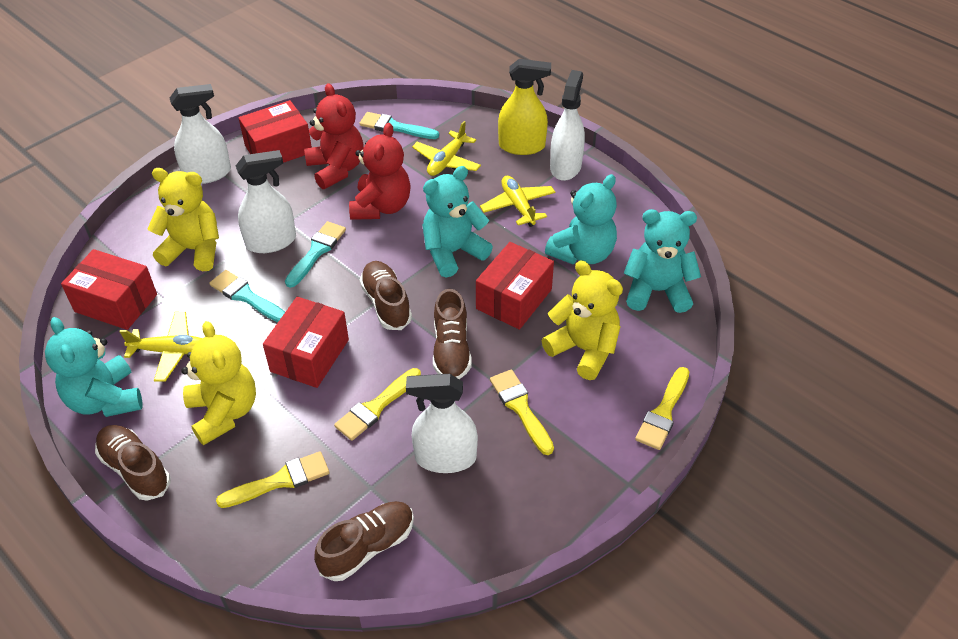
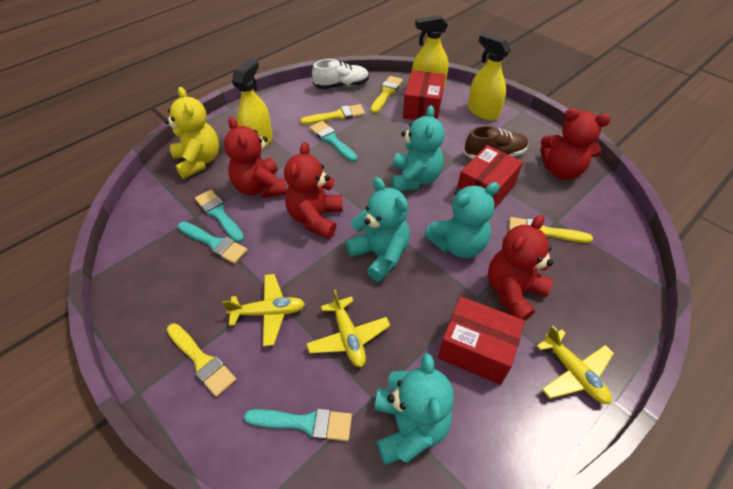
brown shoe: 4 -> 1
red box: 4 -> 3
red teddy bear: 2 -> 4
turquoise brush: 3 -> 4
white shoe: 0 -> 1
white spray bottle: 4 -> 0
yellow spray bottle: 1 -> 3
yellow teddy bear: 3 -> 1

